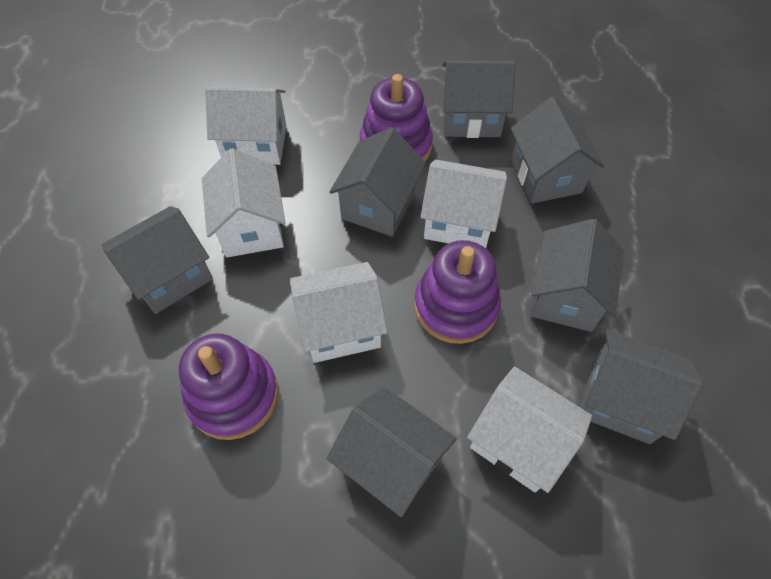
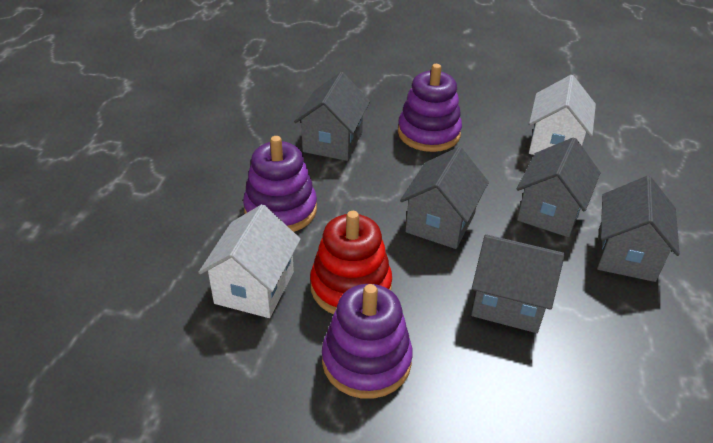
grey house: 7 -> 5
red stacking toy: 0 -> 1
white house: 5 -> 2

